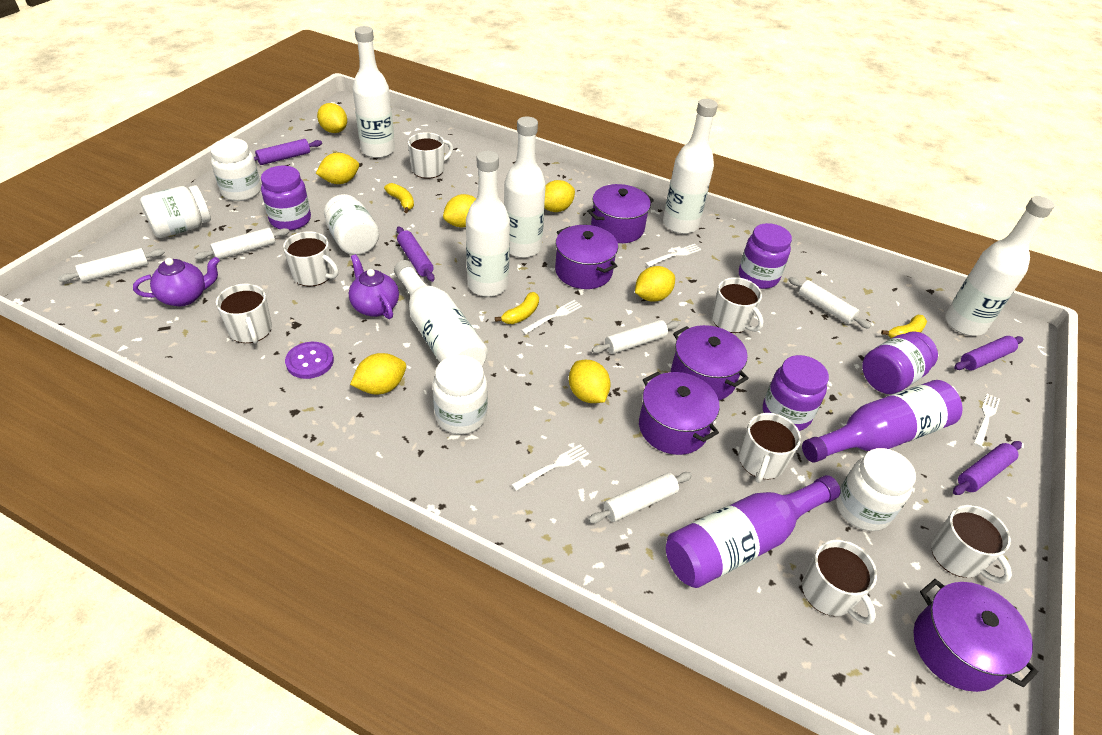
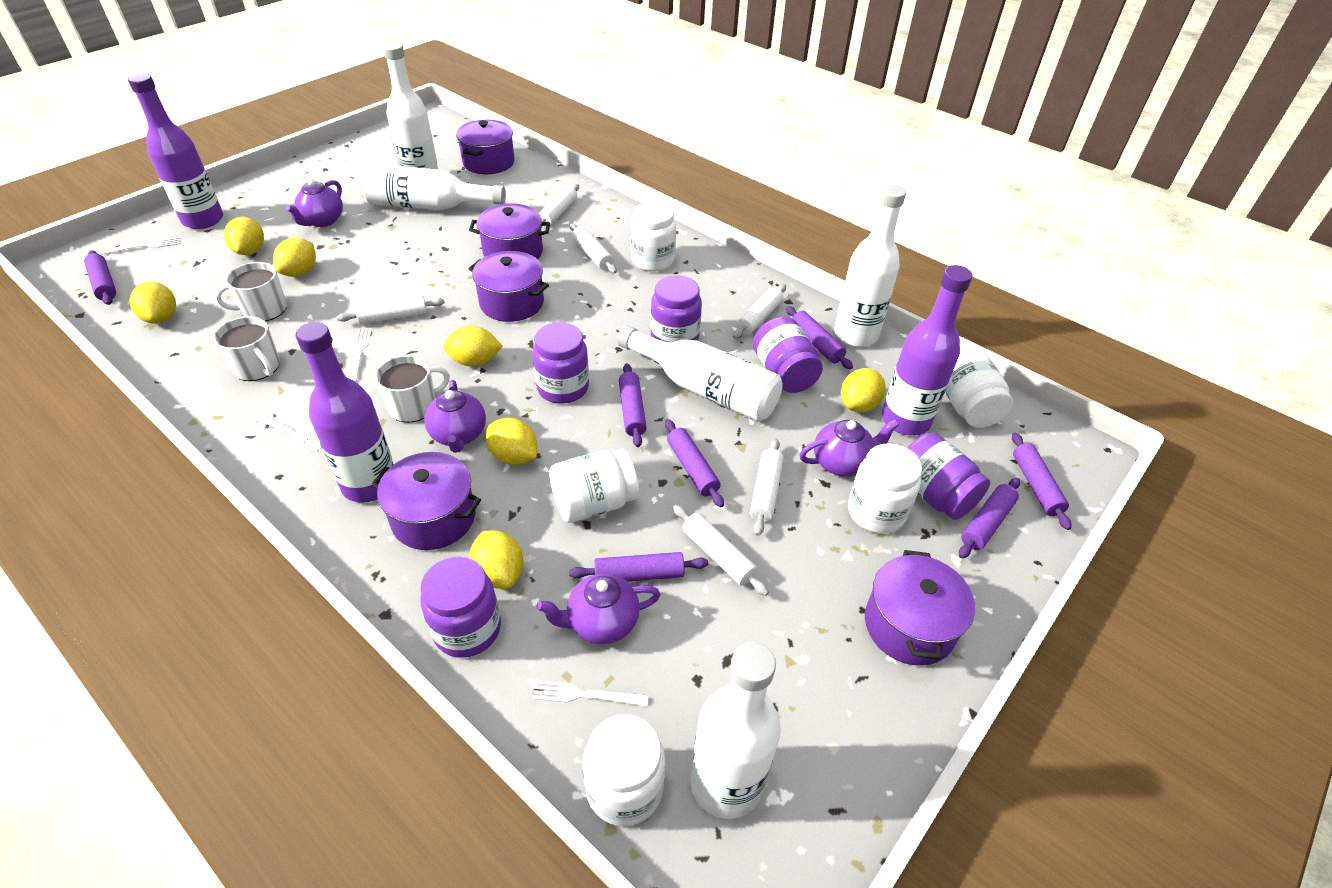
purple bottle: 2 -> 3
purple button: 1 -> 0
purple jar: 4 -> 5
purple rolling pin: 4 -> 7
purple teapot: 2 -> 4
white bottle: 6 -> 5
white mug: 7 -> 3
white rolling pin: 5 -> 6
yellow banana: 3 -> 0

